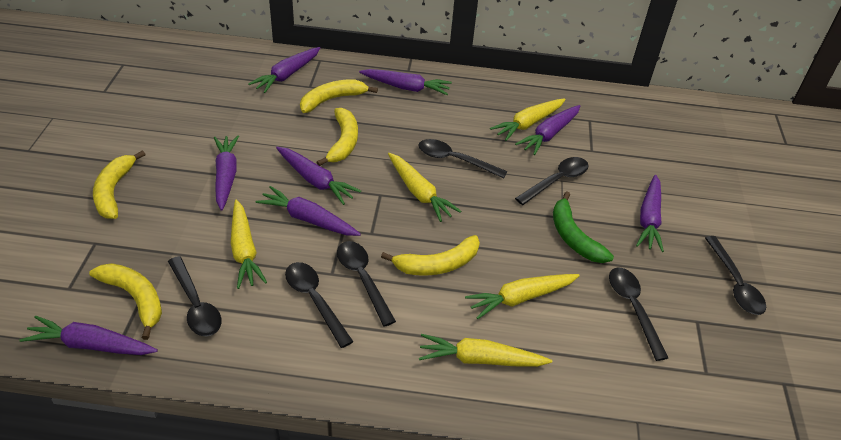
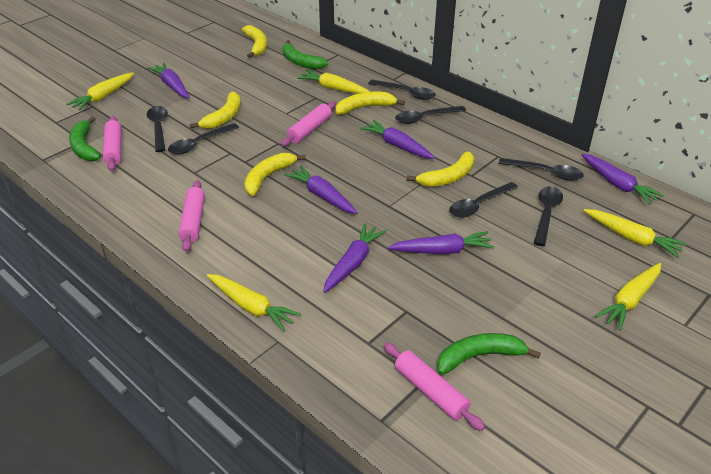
green banana: 1 -> 3
pink rolling pin: 0 -> 4
purple carrot: 8 -> 6

